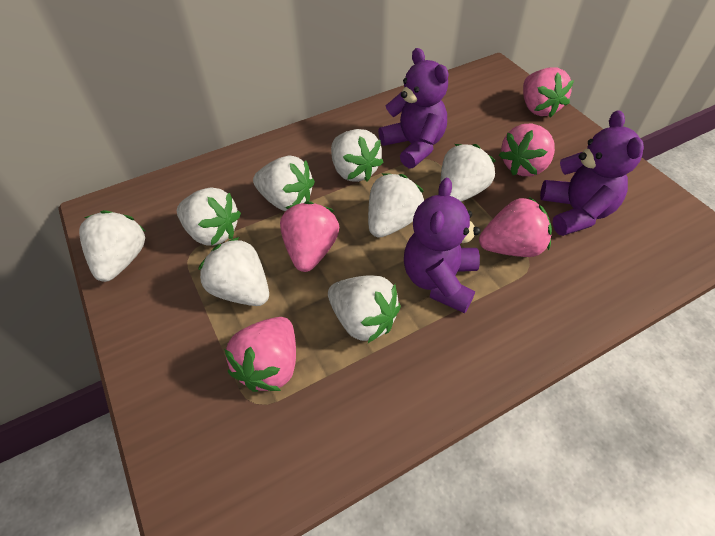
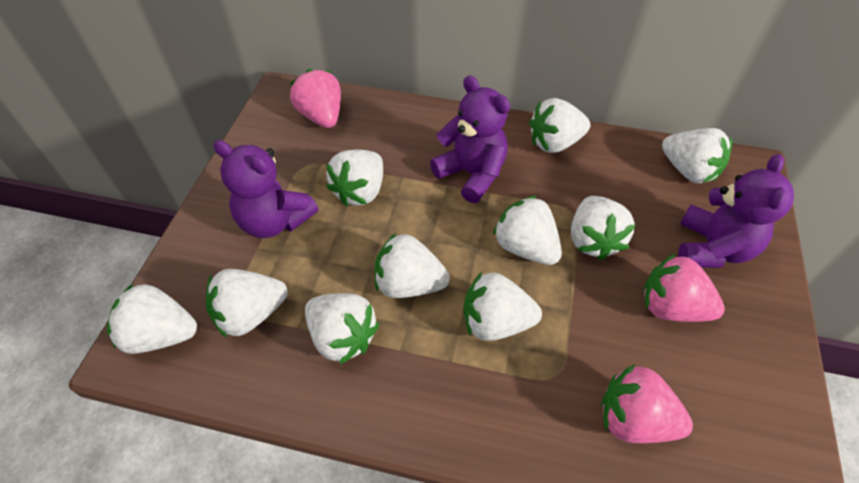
pink strawberry: 5 -> 3
white strawberry: 8 -> 10

